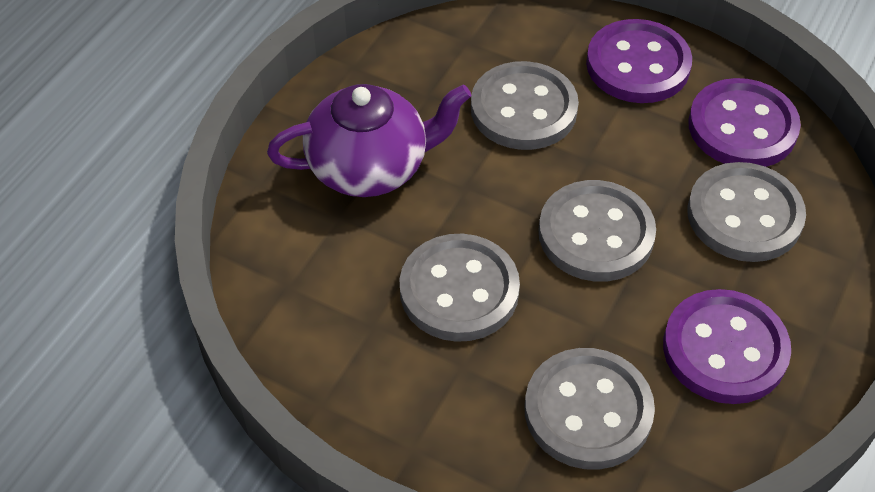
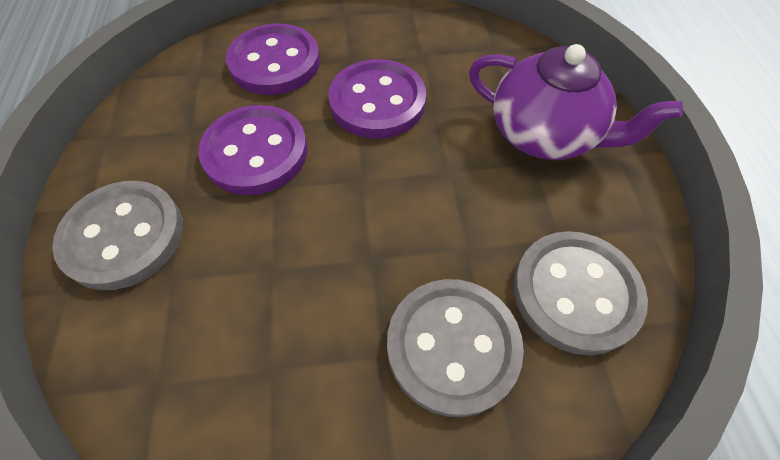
grey button: 5 -> 3

